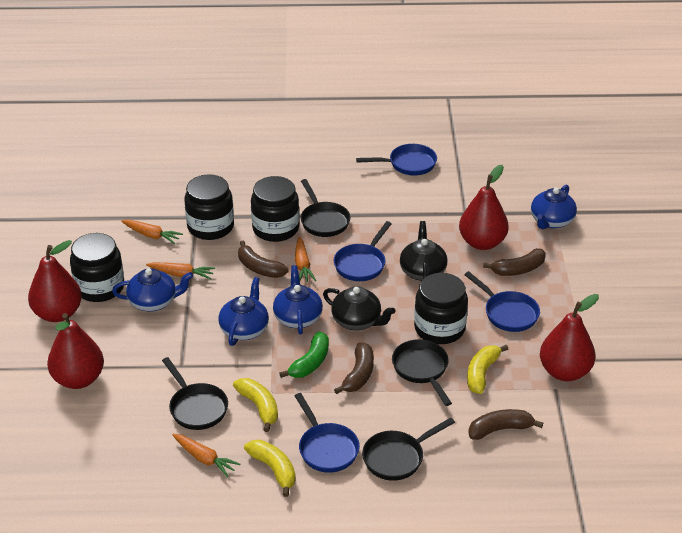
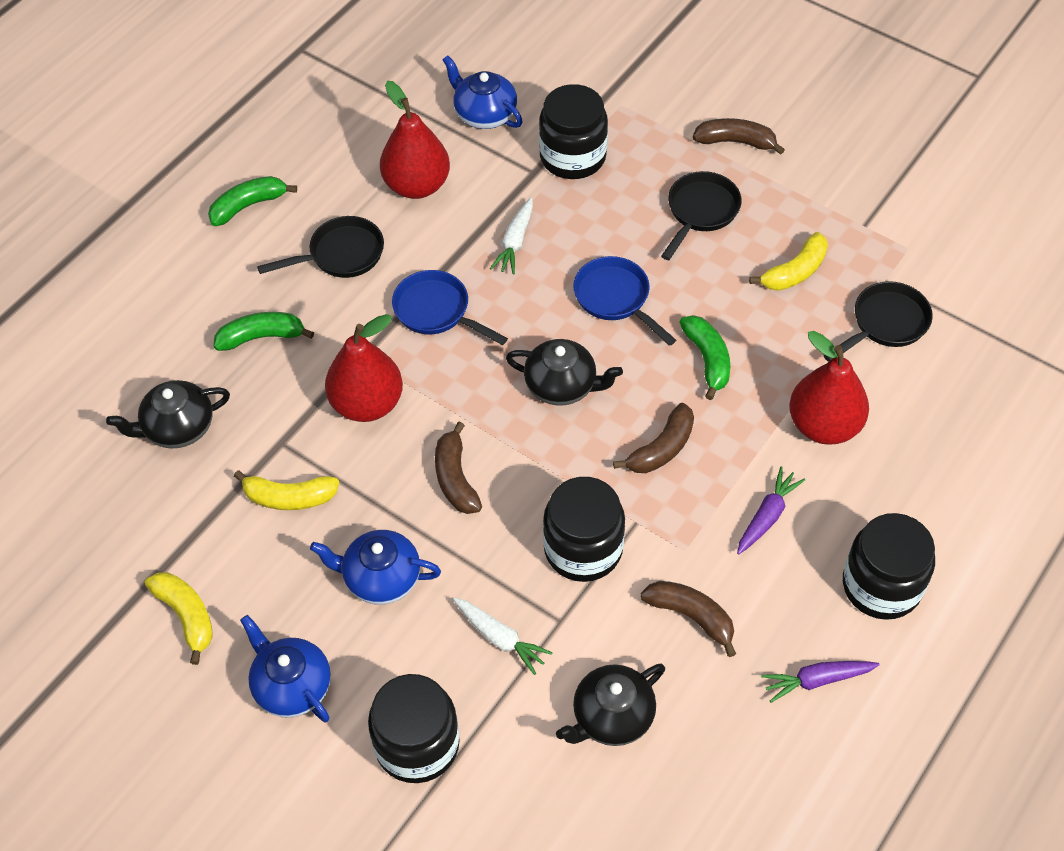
black pan: 4 -> 3
black teapot: 2 -> 3
blue pan: 4 -> 2
blue teapot: 4 -> 3
green banana: 1 -> 3
orange carrot: 4 -> 0
purple carrot: 0 -> 2
red pear: 4 -> 3
white carrot: 0 -> 2

